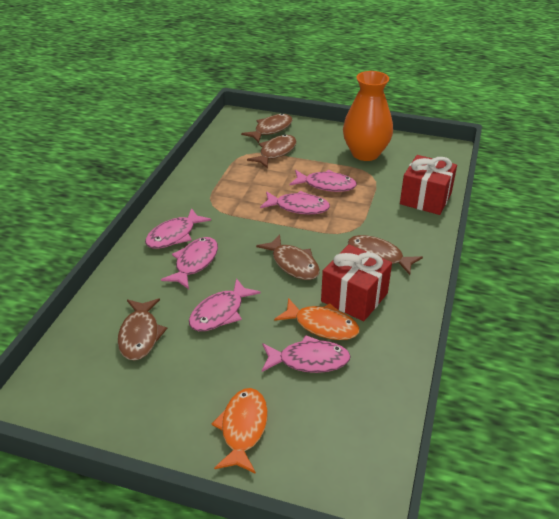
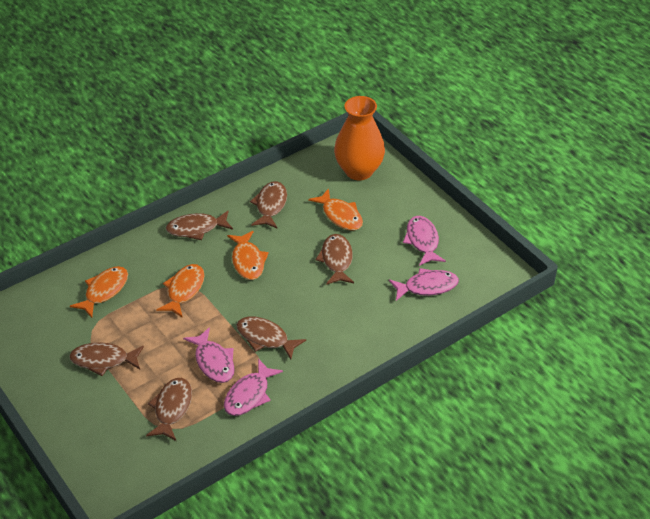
brown fish: 5 -> 6
orange fish: 2 -> 4
pink fish: 6 -> 4
red gift: 2 -> 0

